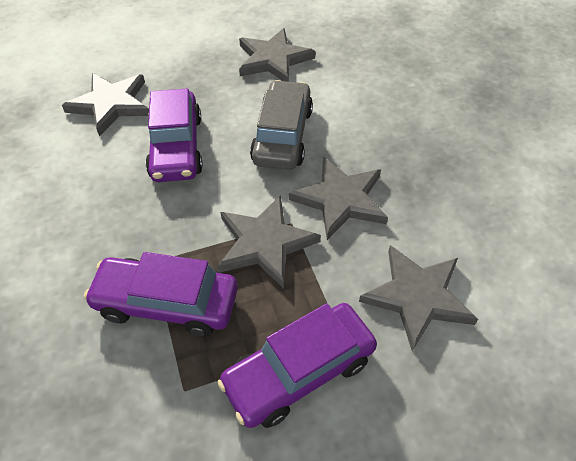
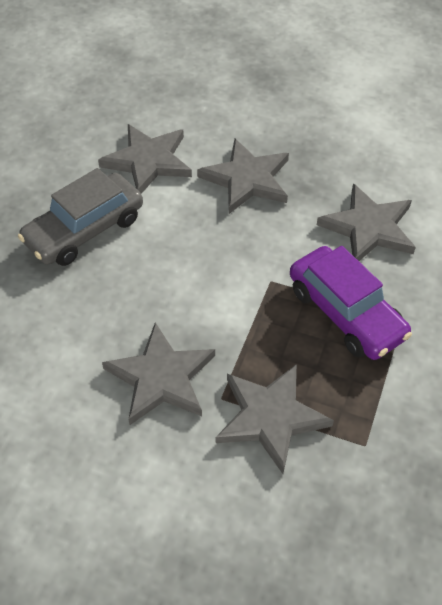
purple car: 3 -> 1

